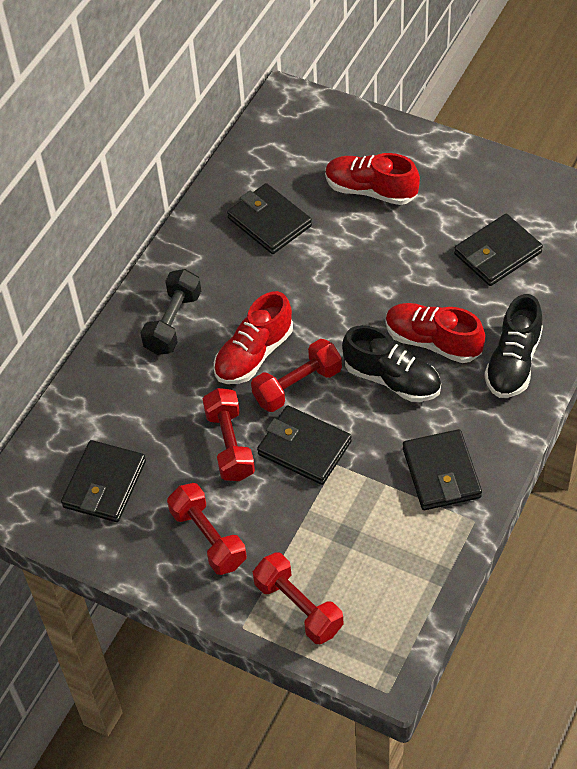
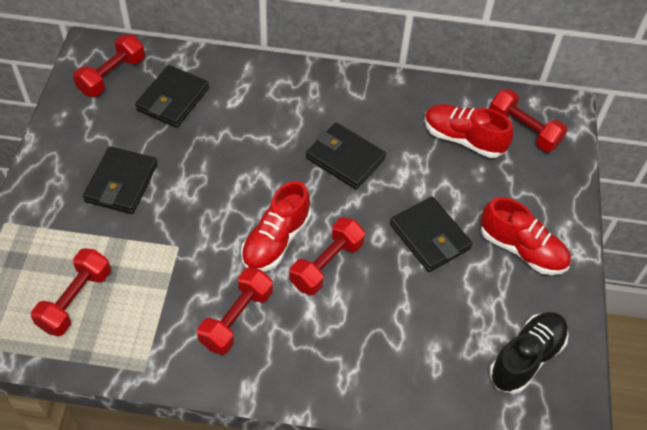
black dumbbell: 1 -> 0
black shoe: 2 -> 1
black wallet: 5 -> 4
red dumbbell: 4 -> 5

